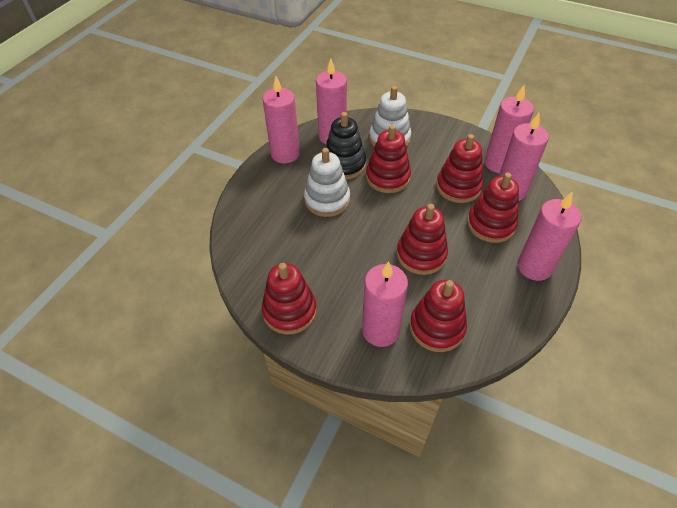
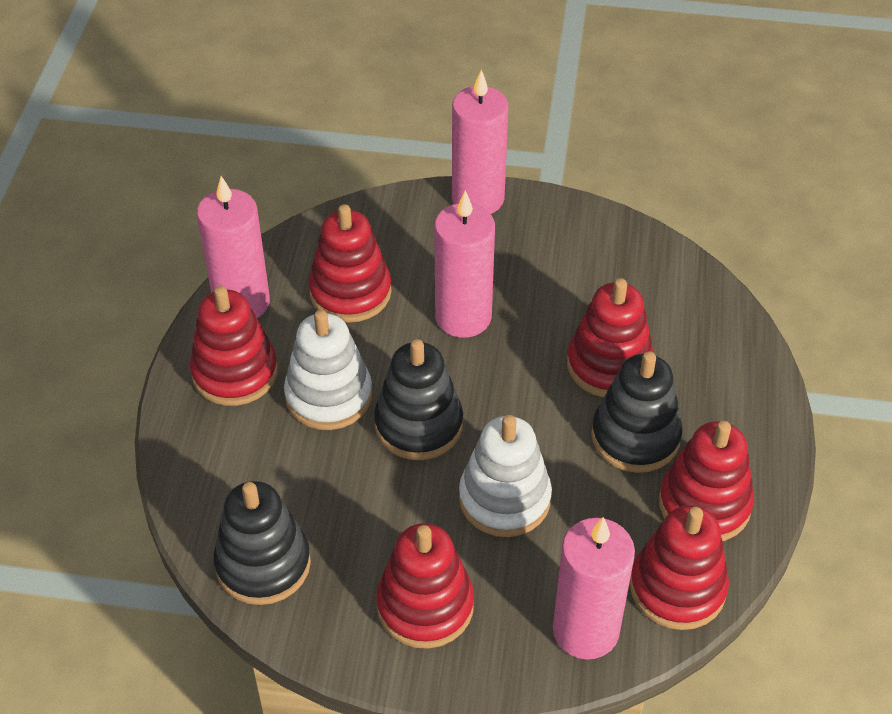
black stacking toy: 1 -> 3
pink candle: 6 -> 4

